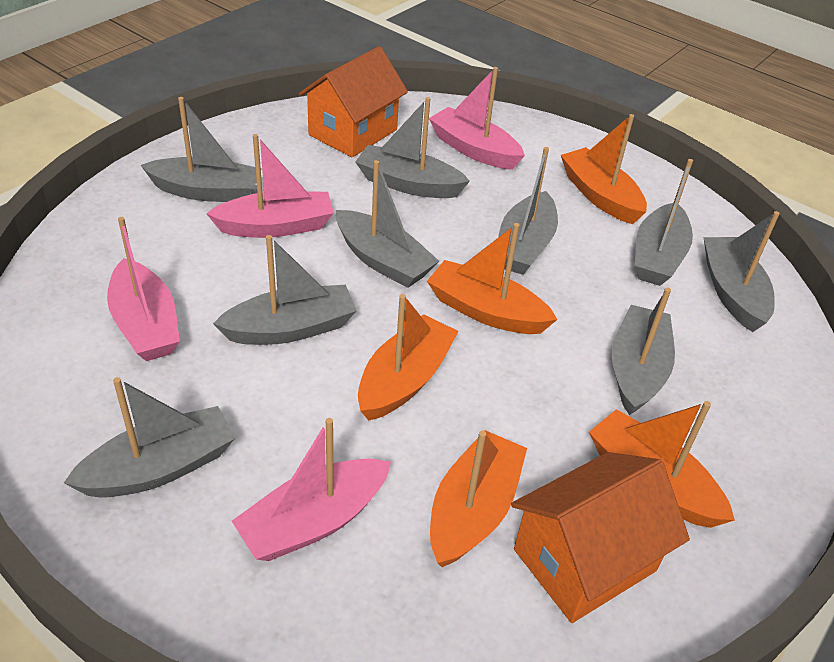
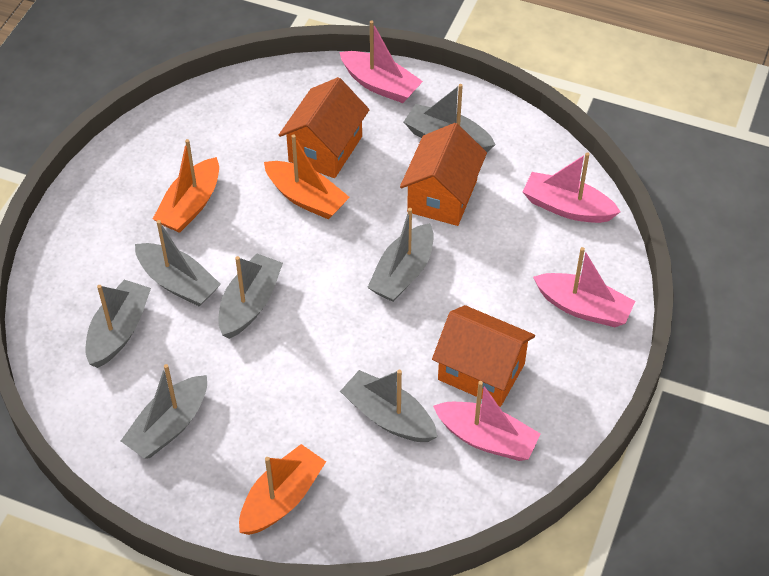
grey boat: 9 -> 7
orange boat: 5 -> 3
orange house: 2 -> 3

